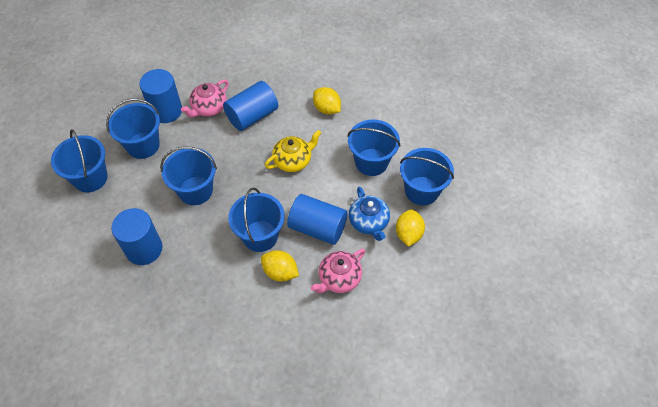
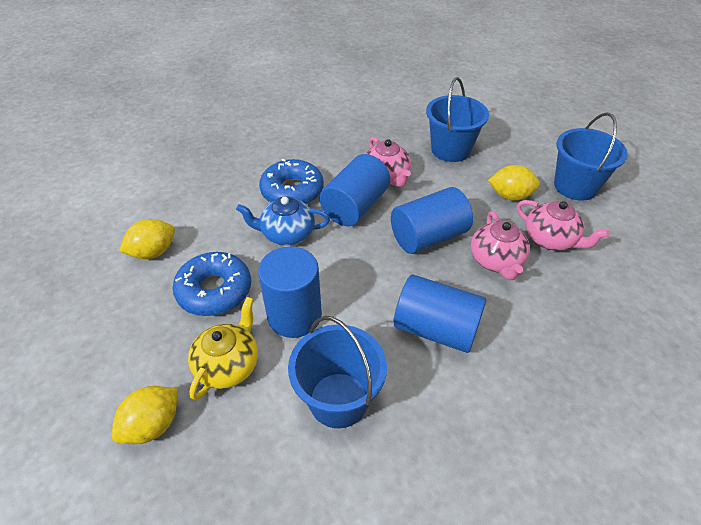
blue bucket: 6 -> 3
blue donut: 0 -> 2
pink teapot: 2 -> 3

